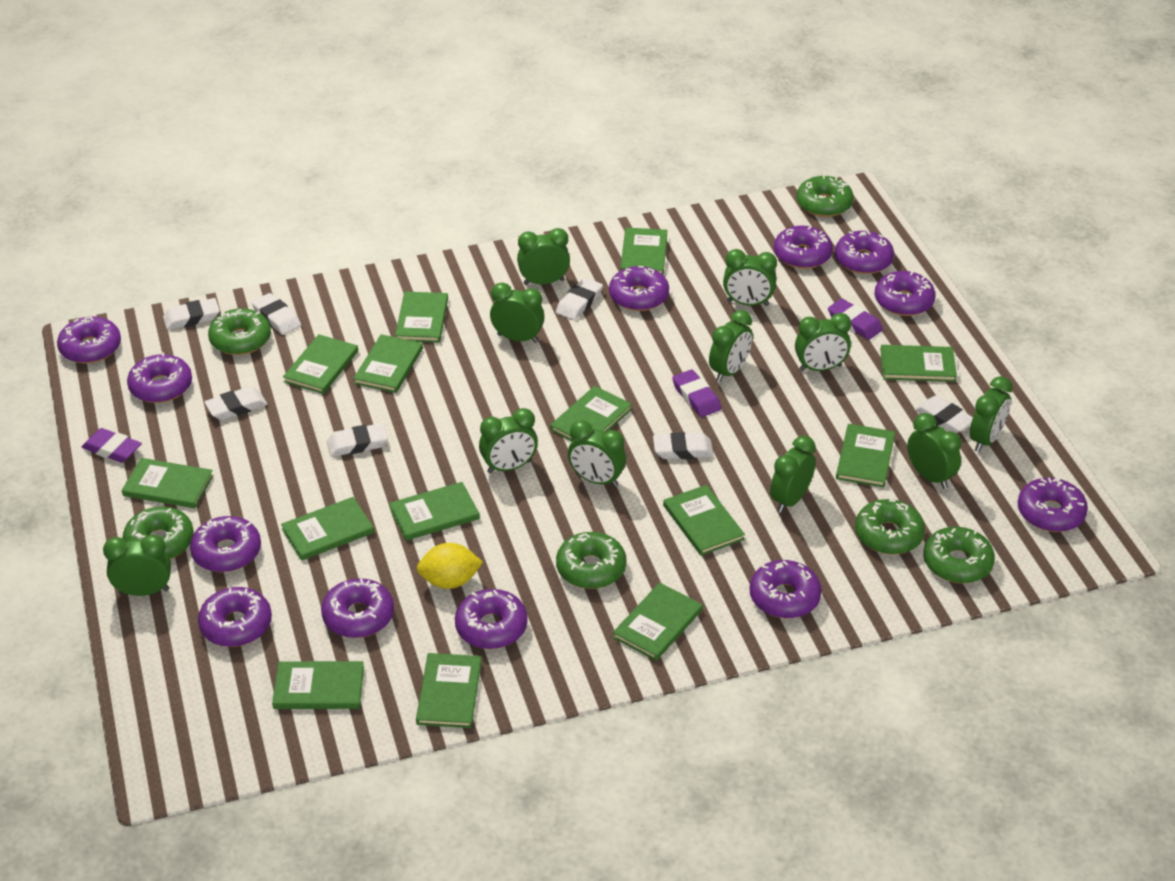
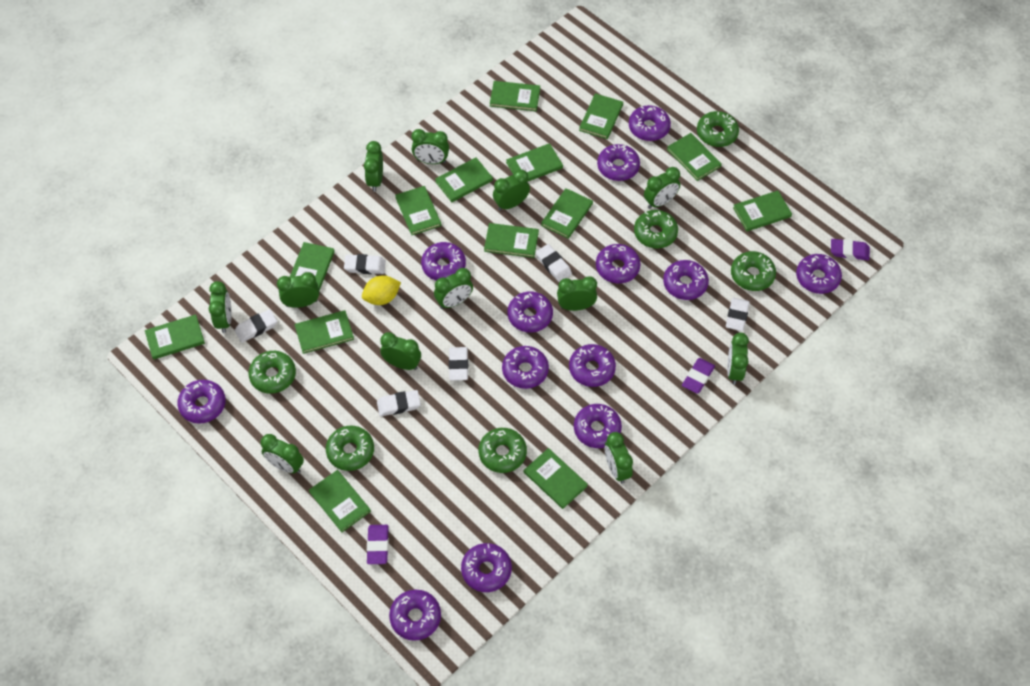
green clock: 11 -> 12
purple donut: 12 -> 13
white eraser: 7 -> 6

